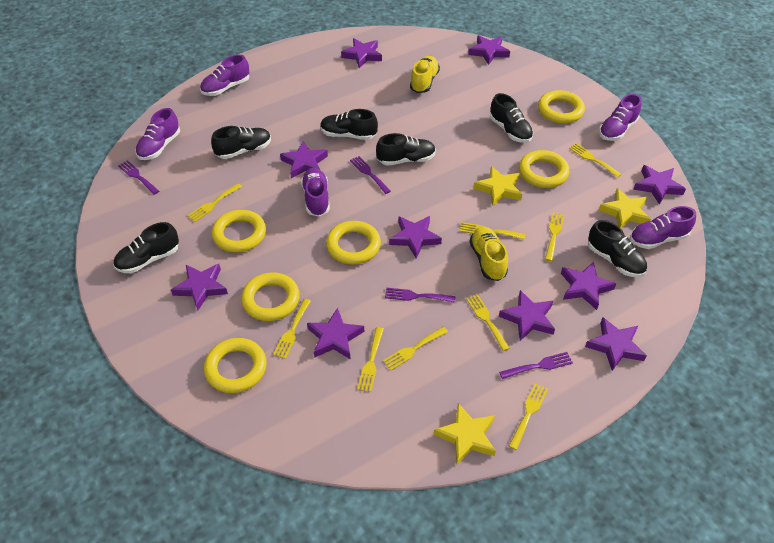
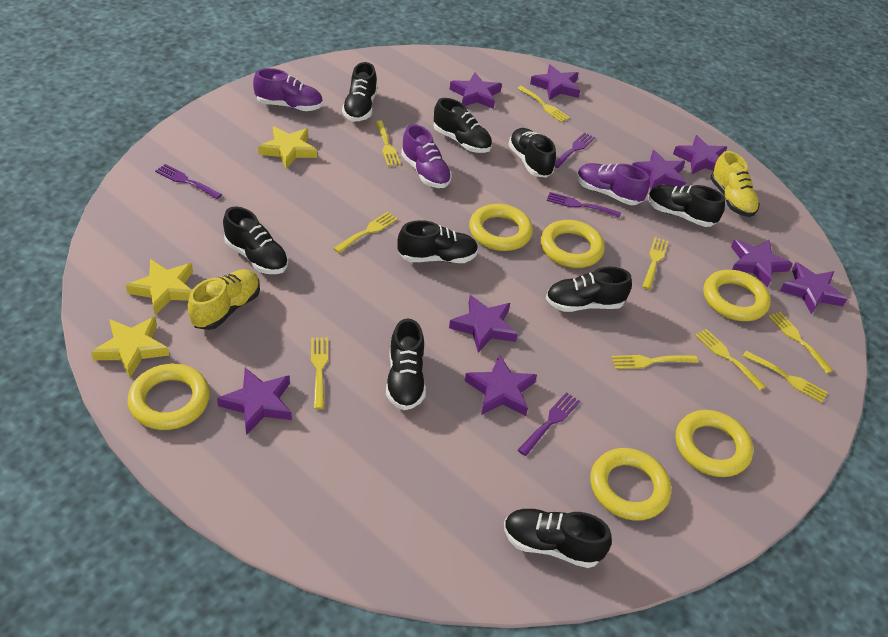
black shoe: 6 -> 9
purple shoe: 5 -> 3
purple star: 10 -> 9

